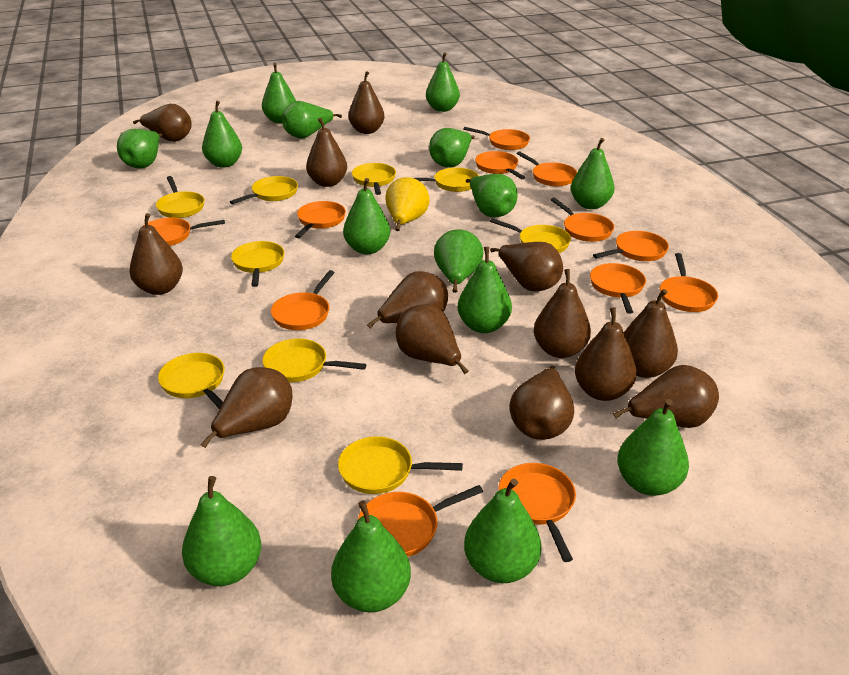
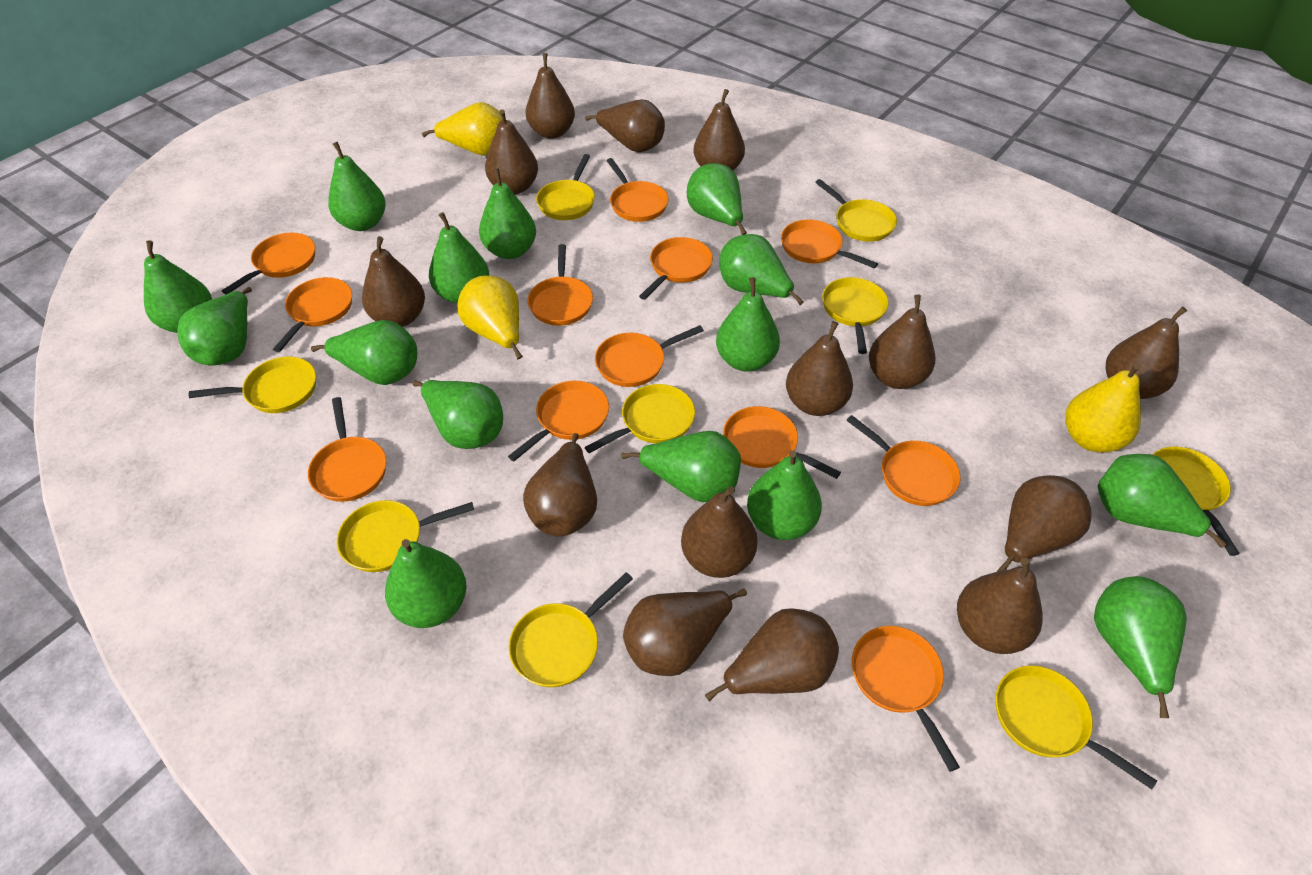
brown pear: 13 -> 14
yellow pear: 1 -> 3

